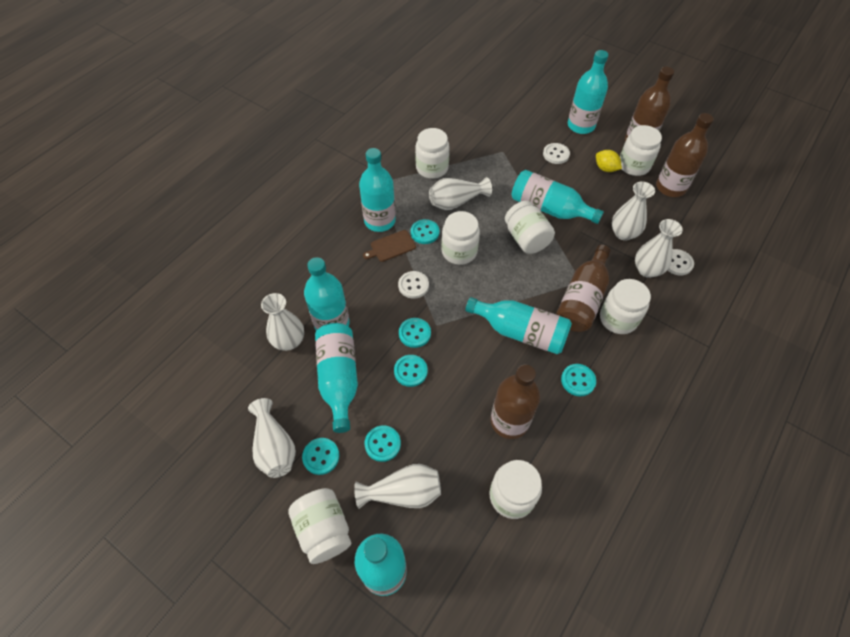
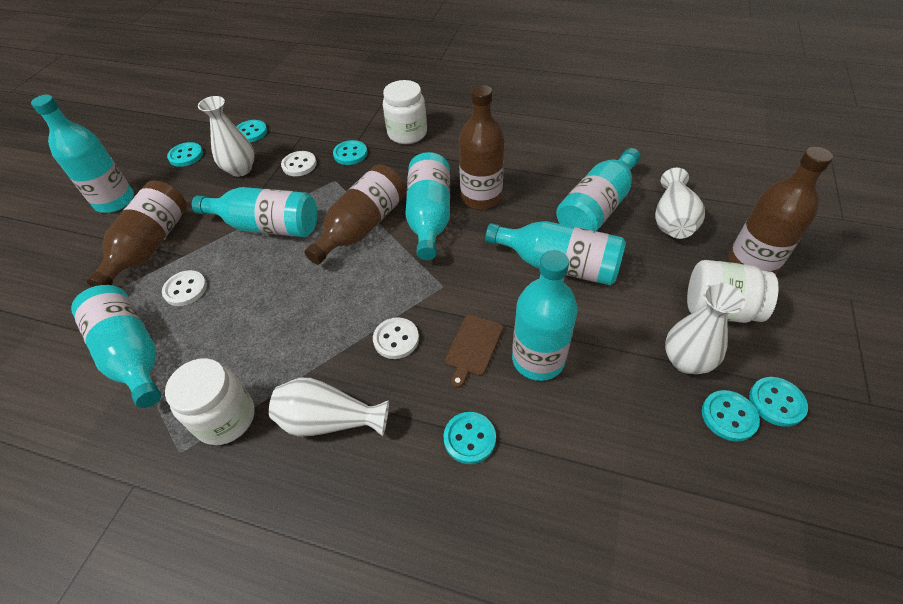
white jar: 7 -> 3
white vase: 6 -> 4
yellow lemon: 1 -> 0

